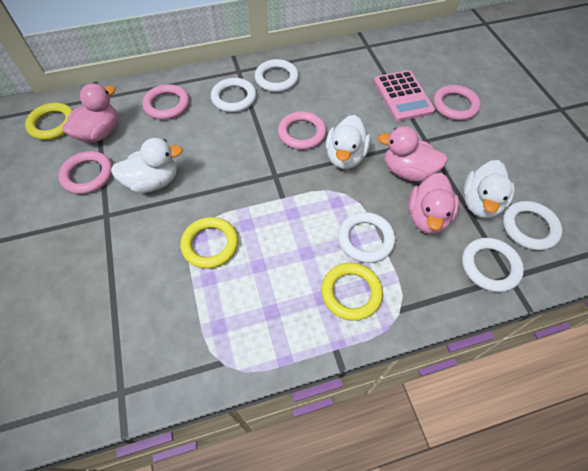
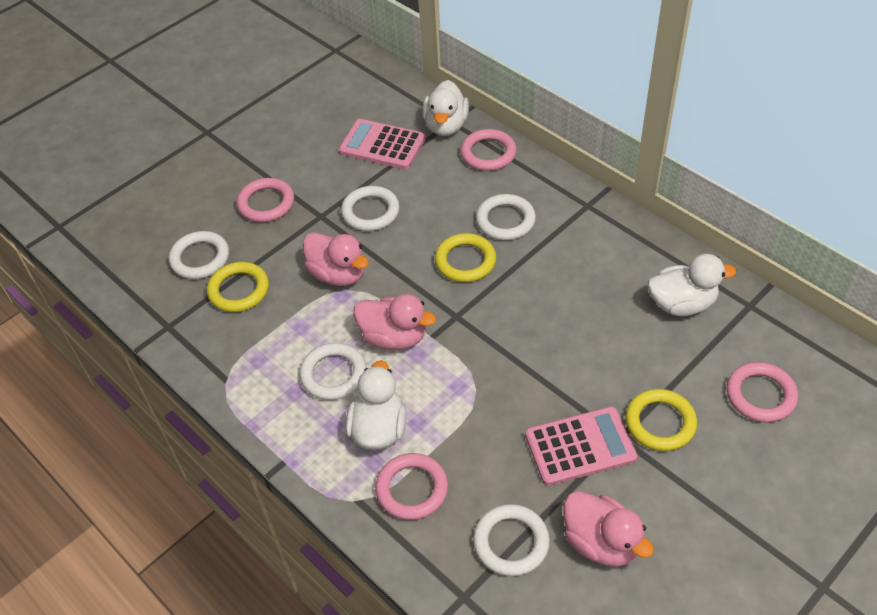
pink calculator: 1 -> 2

